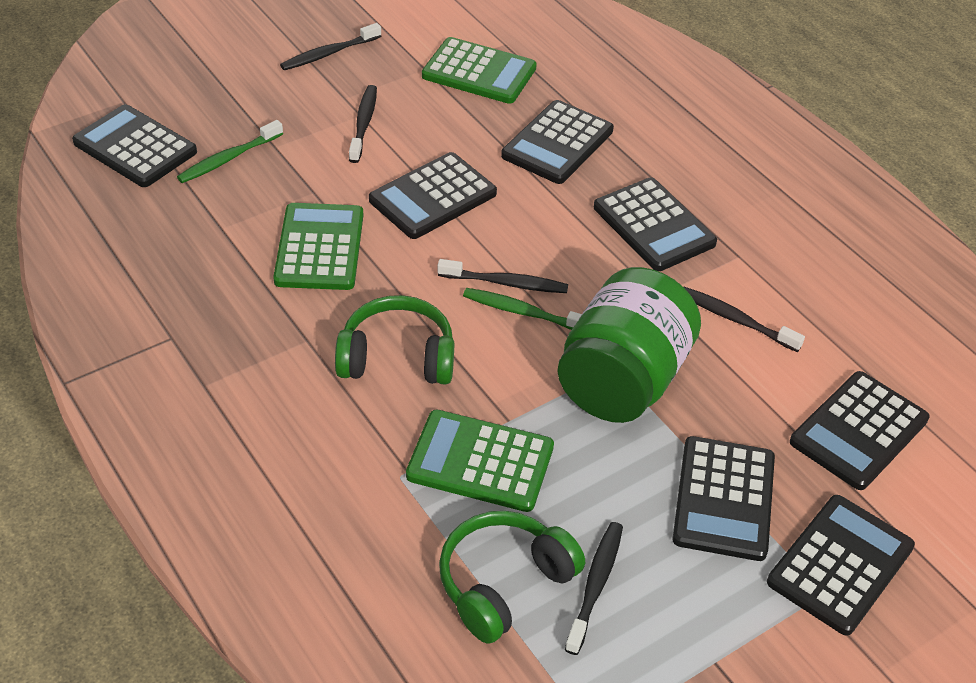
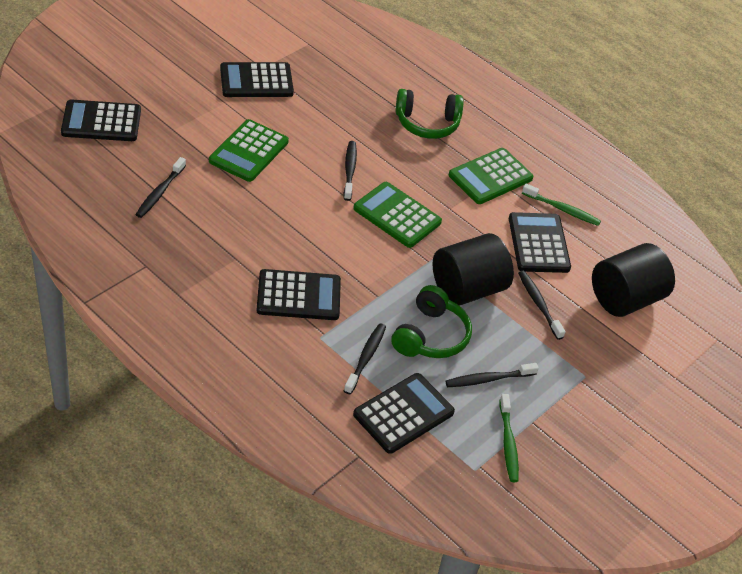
black calculator: 7 -> 5
black cylinder: 0 -> 2
green jar: 1 -> 0

